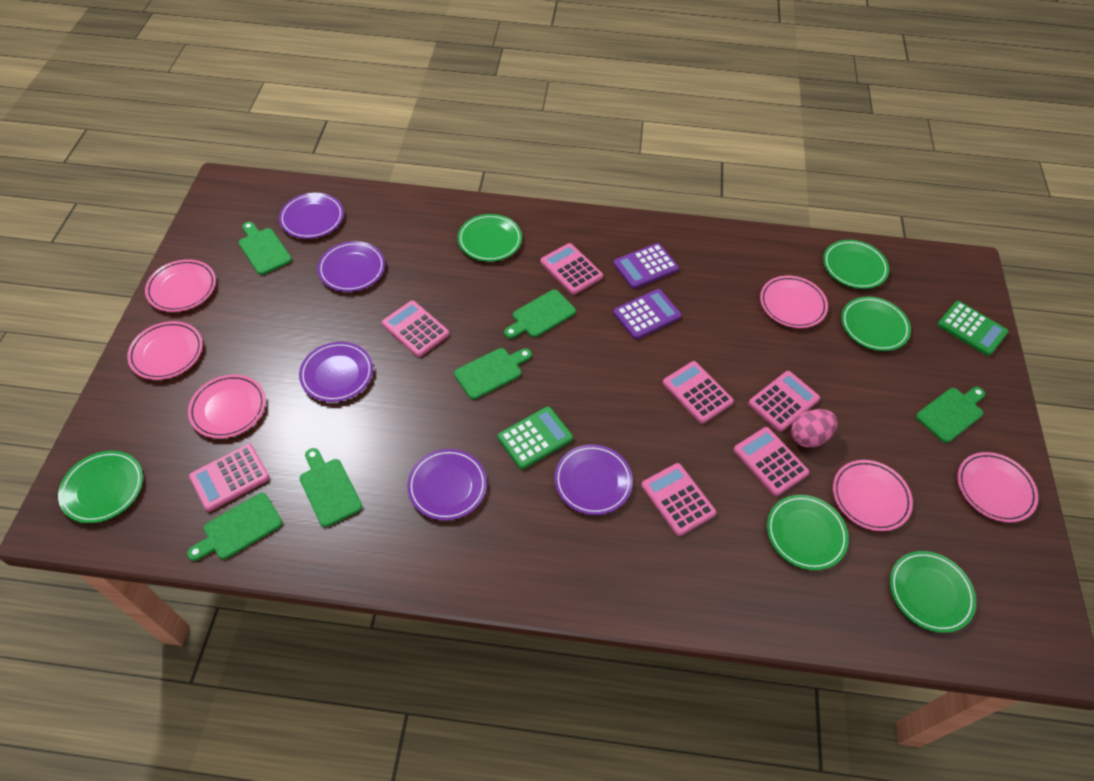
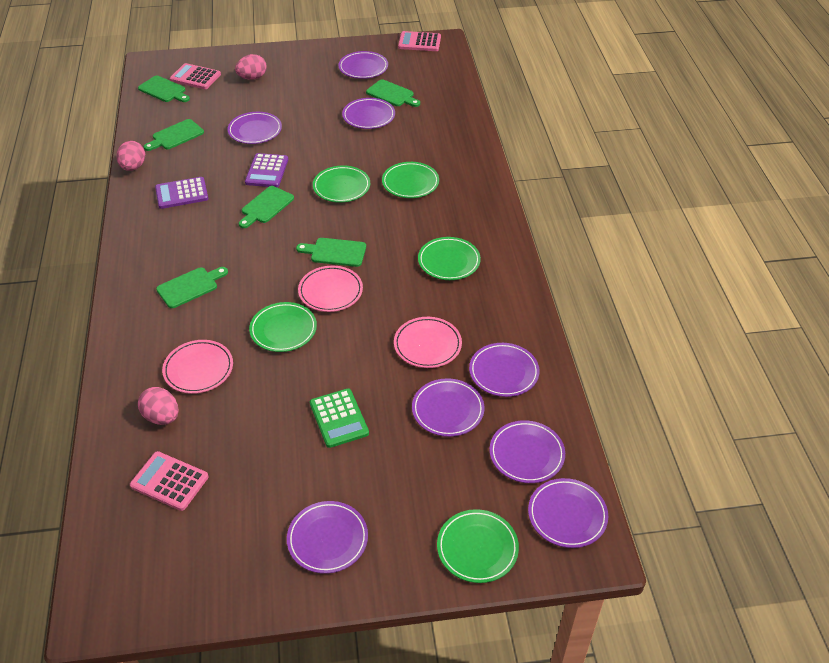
green calculator: 2 -> 1
green plate: 6 -> 5
pink calculator: 7 -> 3
pink egg: 1 -> 3
pink plate: 6 -> 3
purple plate: 5 -> 8

